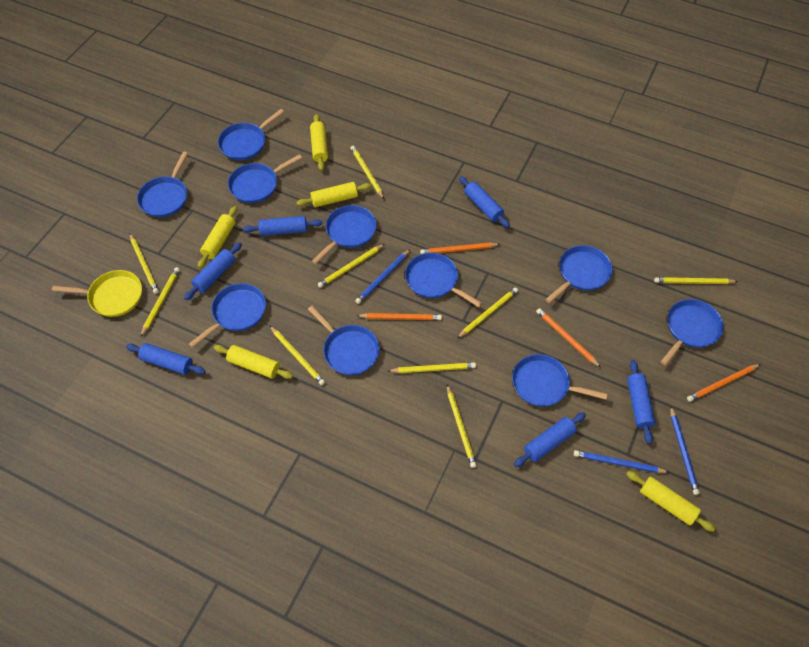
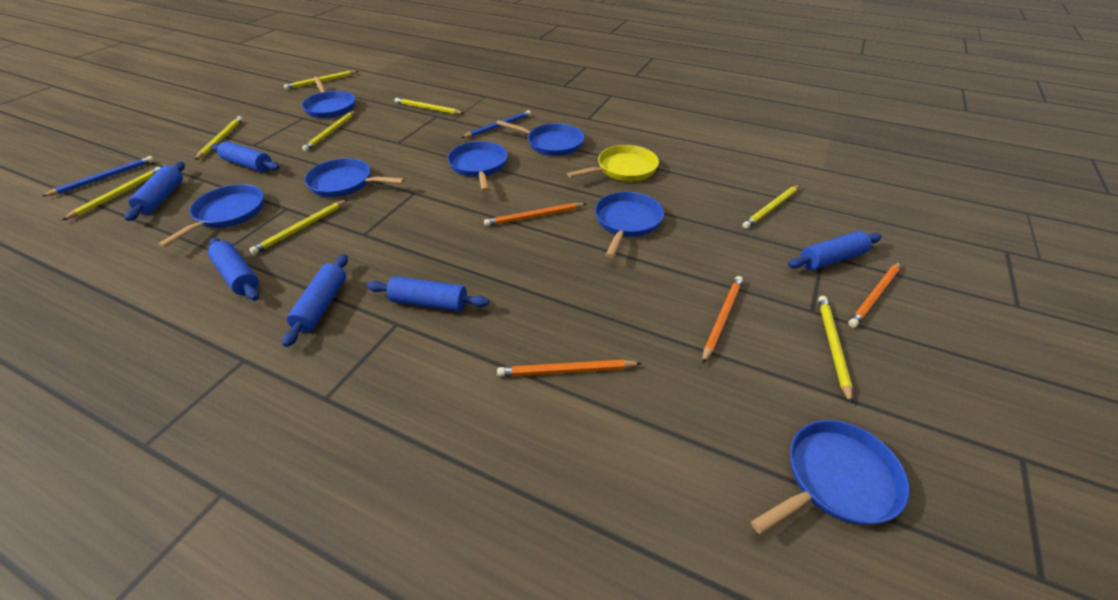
blue pan: 10 -> 7
blue pencil: 3 -> 2
yellow pencil: 9 -> 8
yellow rolling pin: 5 -> 0

